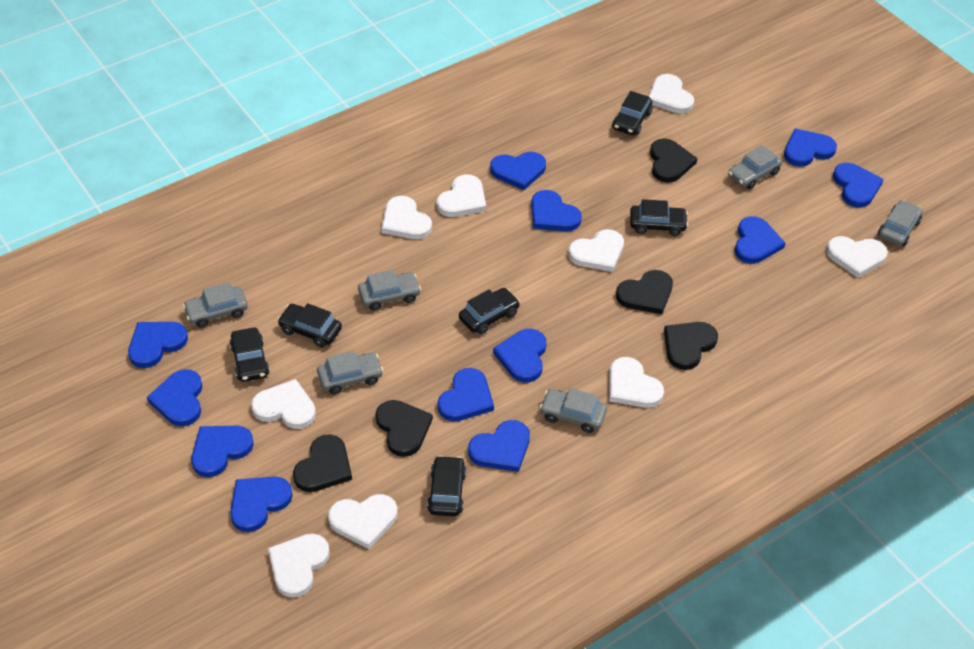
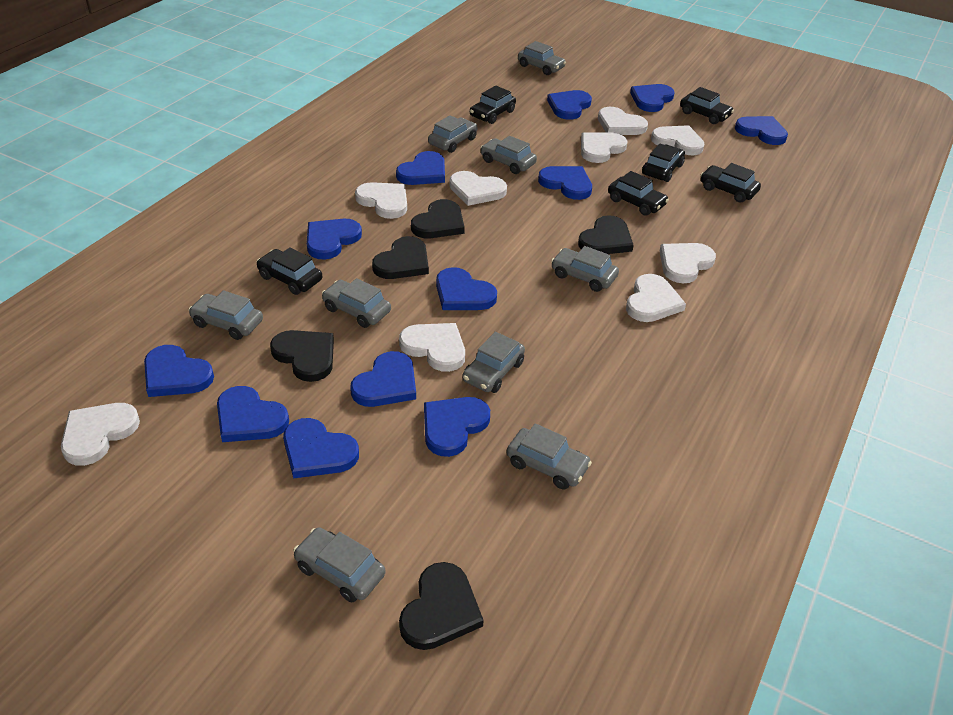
grey car: 6 -> 9

